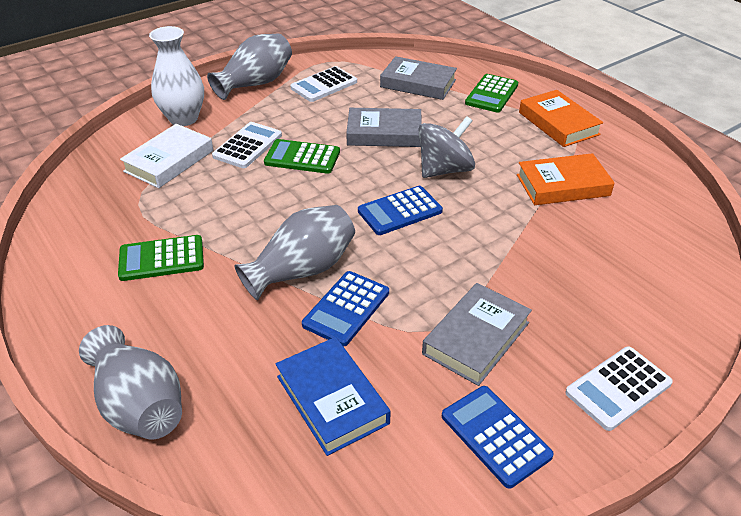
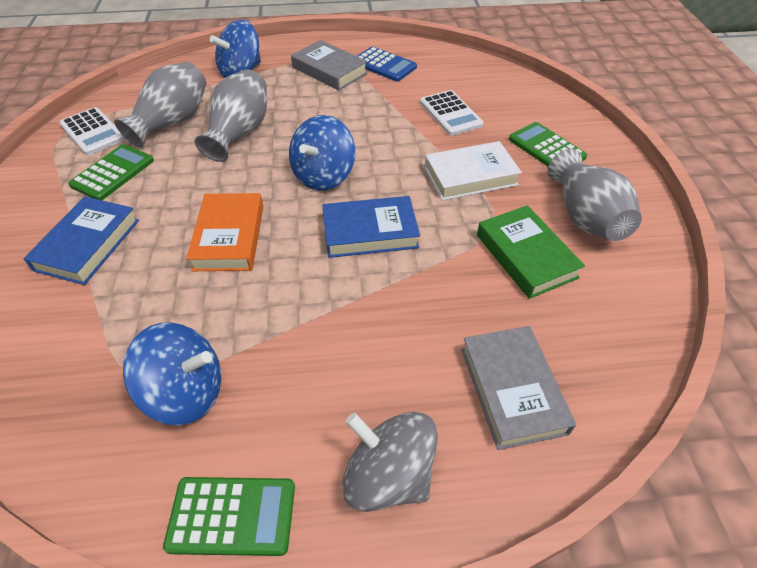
blue book: 1 -> 2
blue calculator: 3 -> 1
blue spinning top: 0 -> 3
green book: 0 -> 1
grey book: 3 -> 2
orange book: 2 -> 1
white calculator: 3 -> 2
white vase: 1 -> 0

